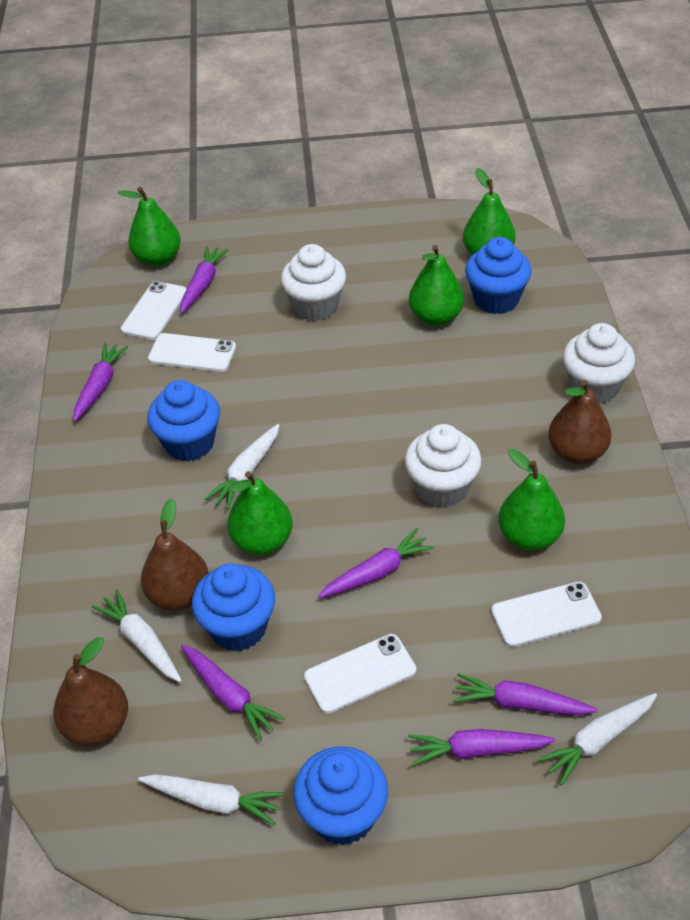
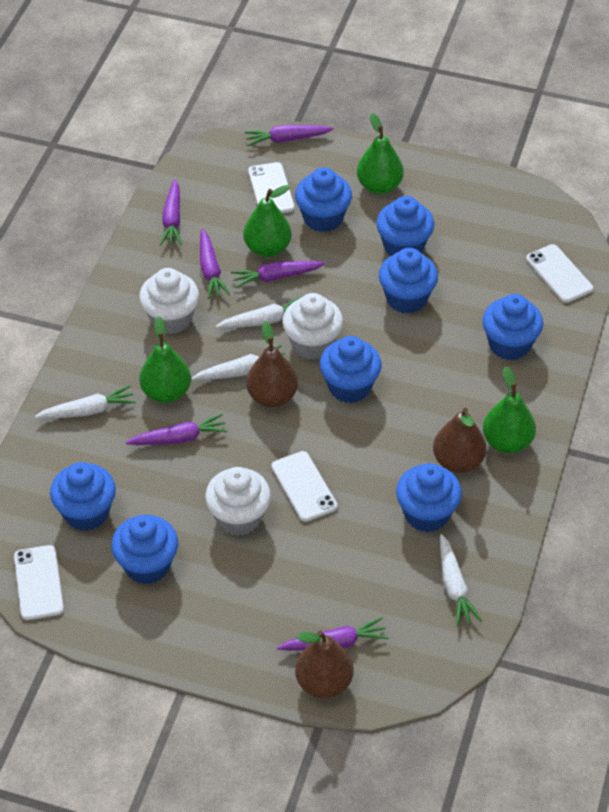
blue cupcake: 4 -> 8
green pear: 5 -> 4

